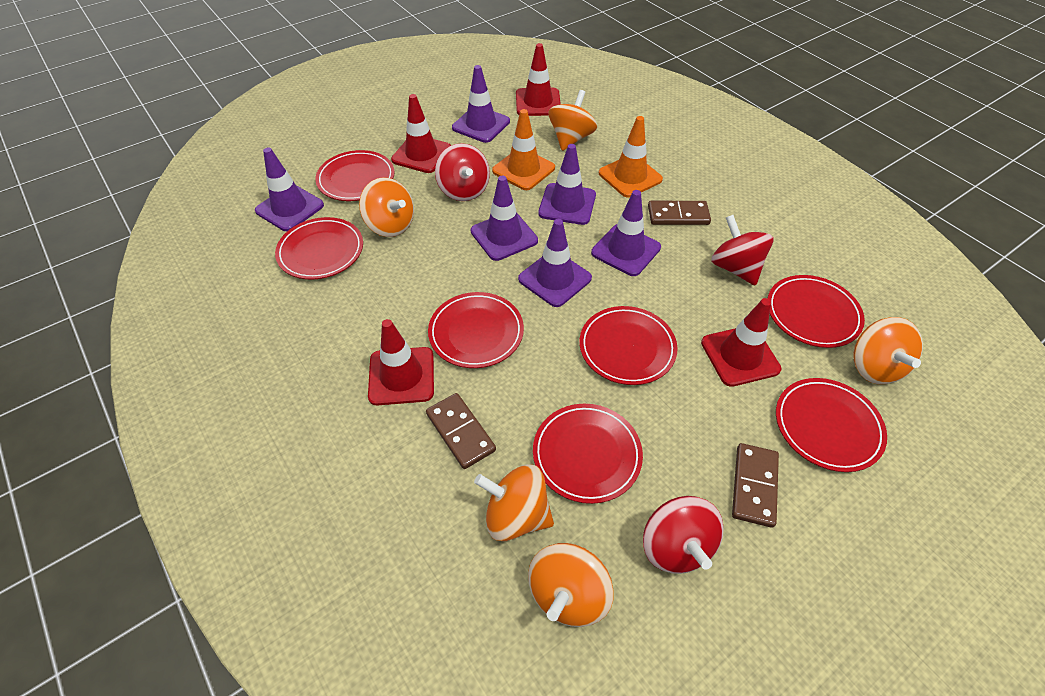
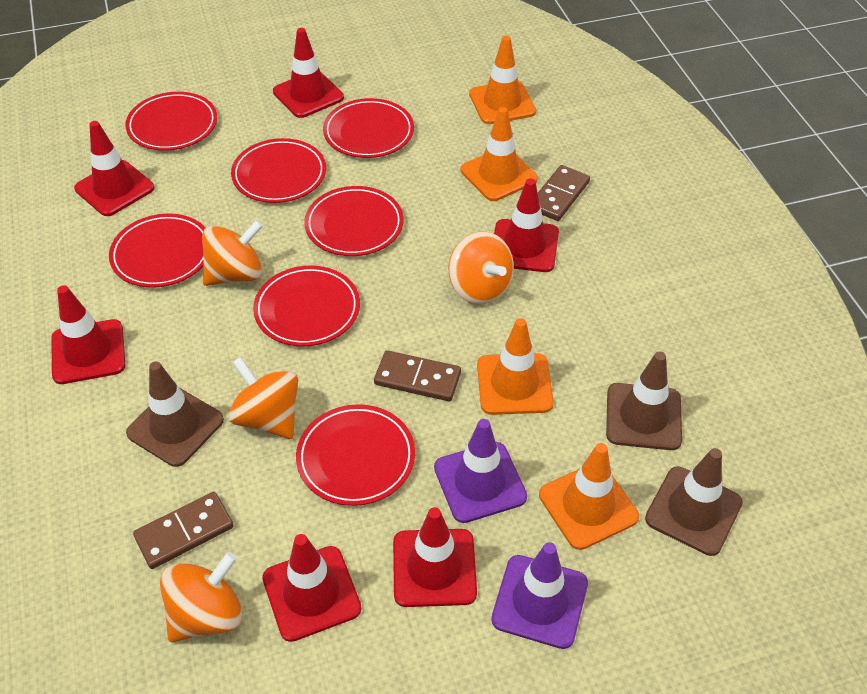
brown traffic cone: 0 -> 3
orange spinning top: 5 -> 4
orange traffic cone: 2 -> 4
purple traffic cone: 6 -> 2
red spinning top: 3 -> 0
red traffic cone: 4 -> 6

